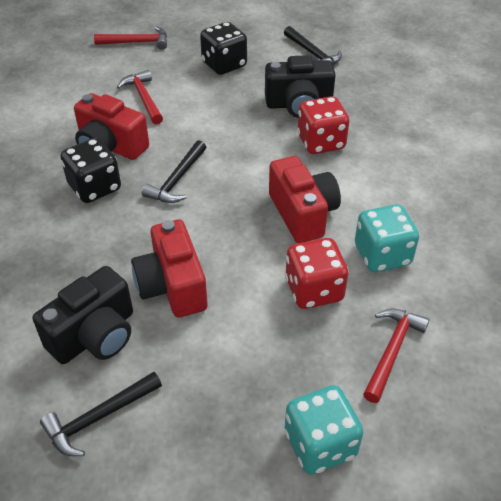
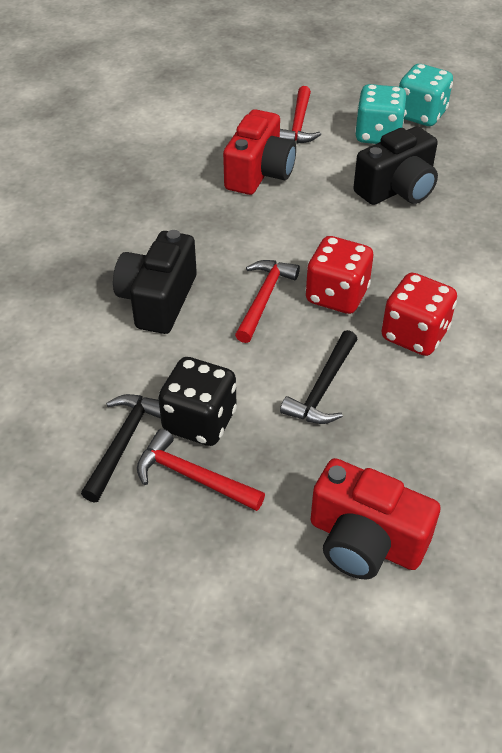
black dice: 2 -> 1
black hammer: 3 -> 2
red camera: 3 -> 2

